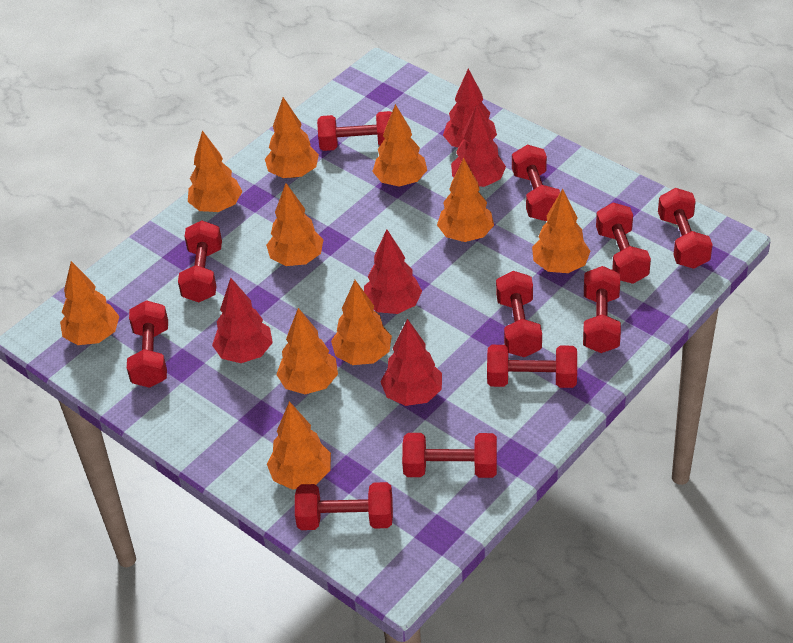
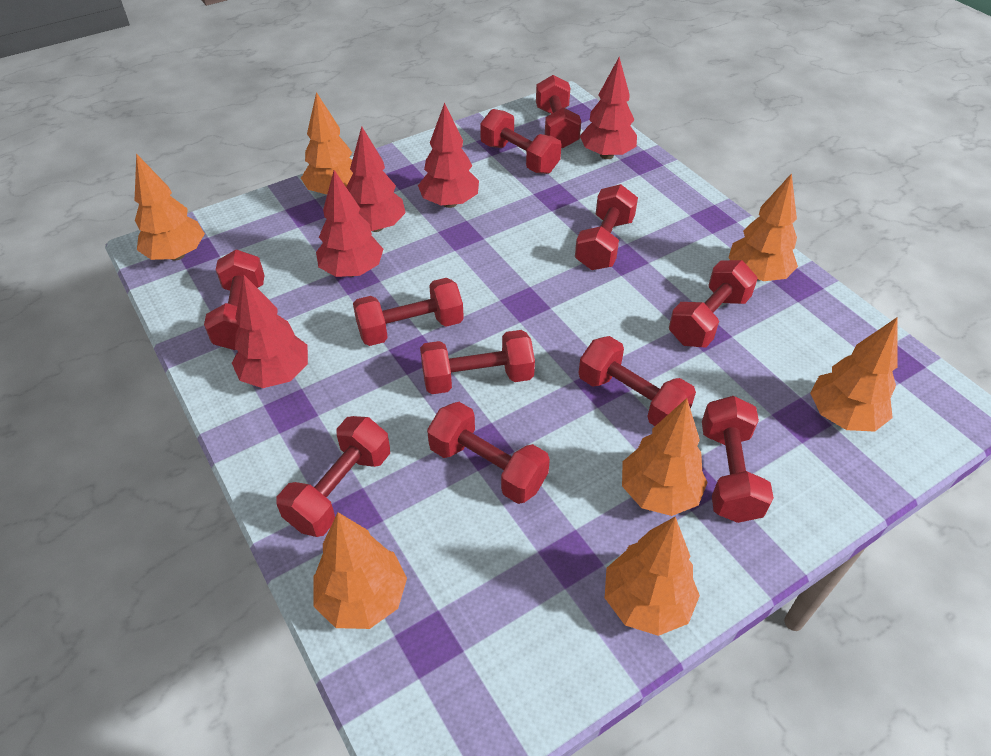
orange tree: 10 -> 7

